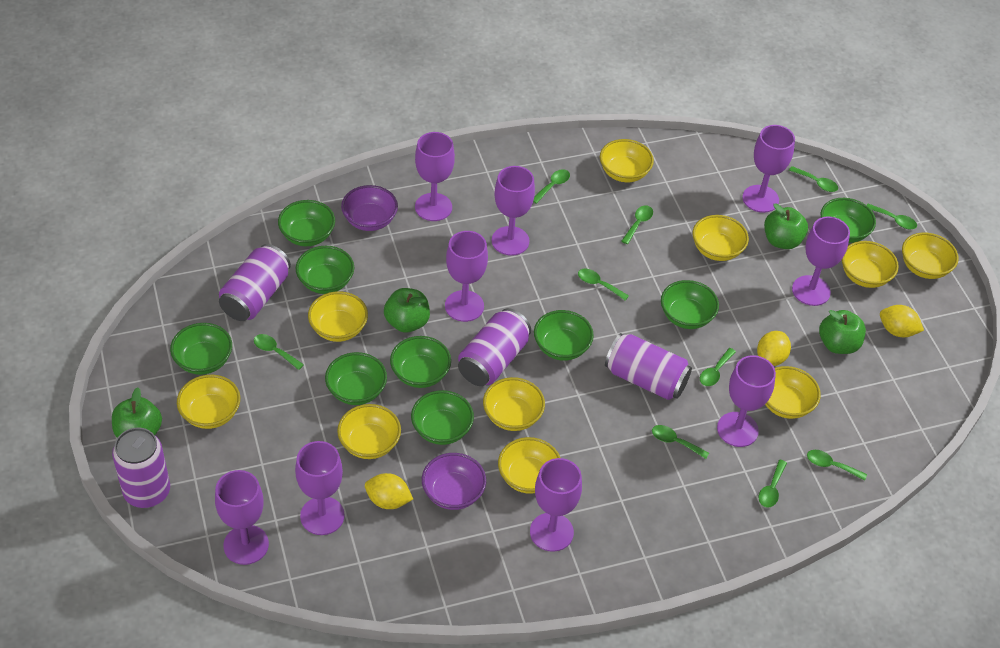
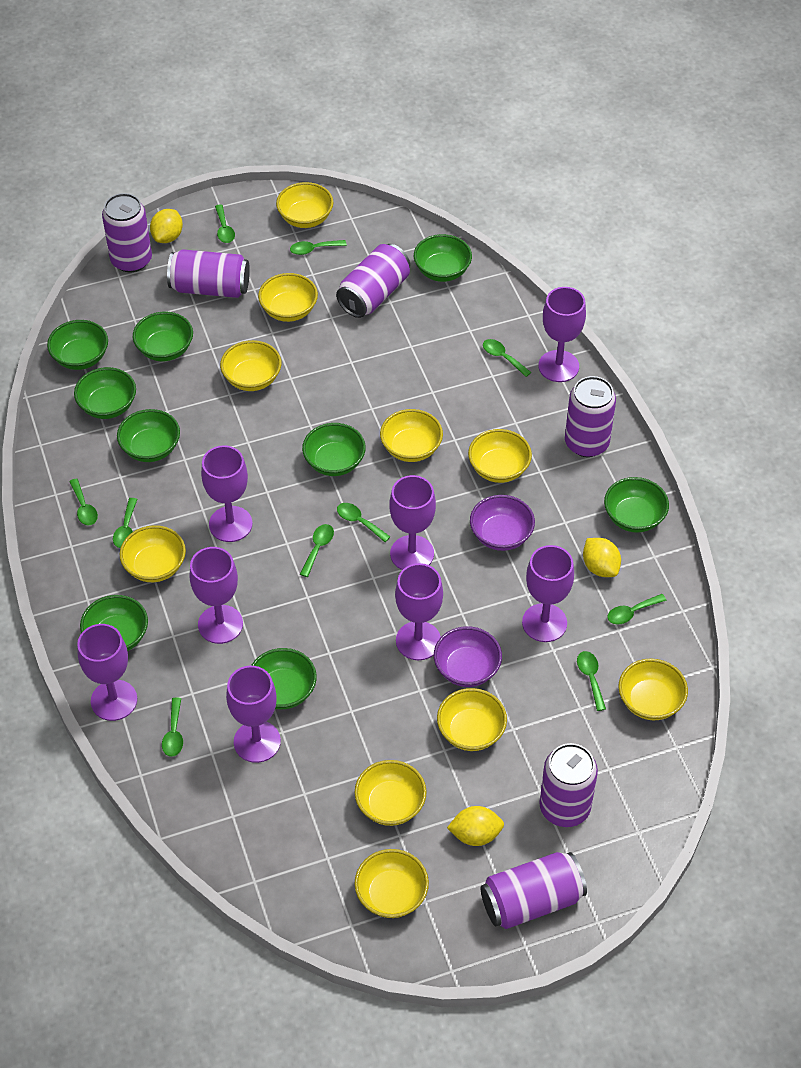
green apple: 4 -> 0
purple can: 4 -> 6
purple goblet: 9 -> 8

